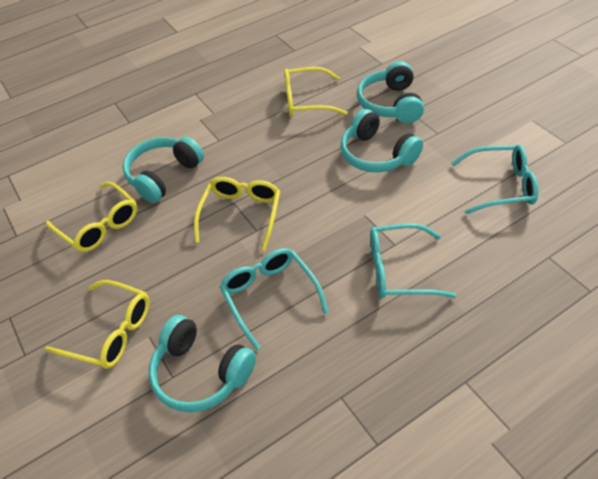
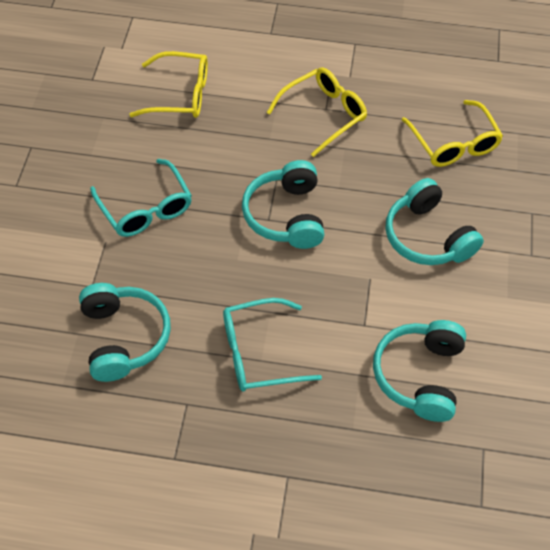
turquoise glasses: 3 -> 2
yellow glasses: 4 -> 3

